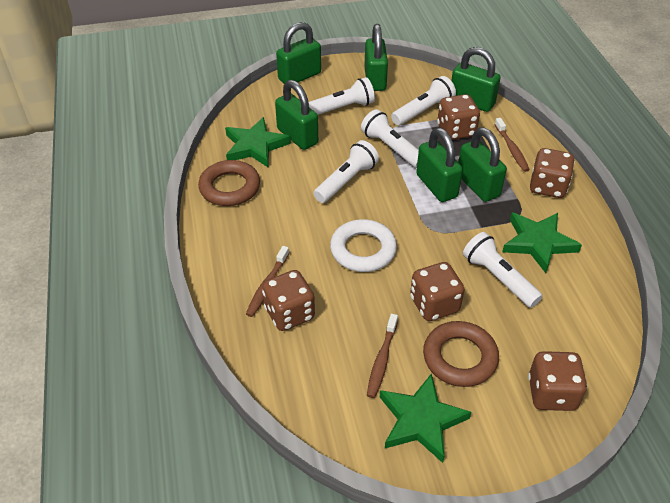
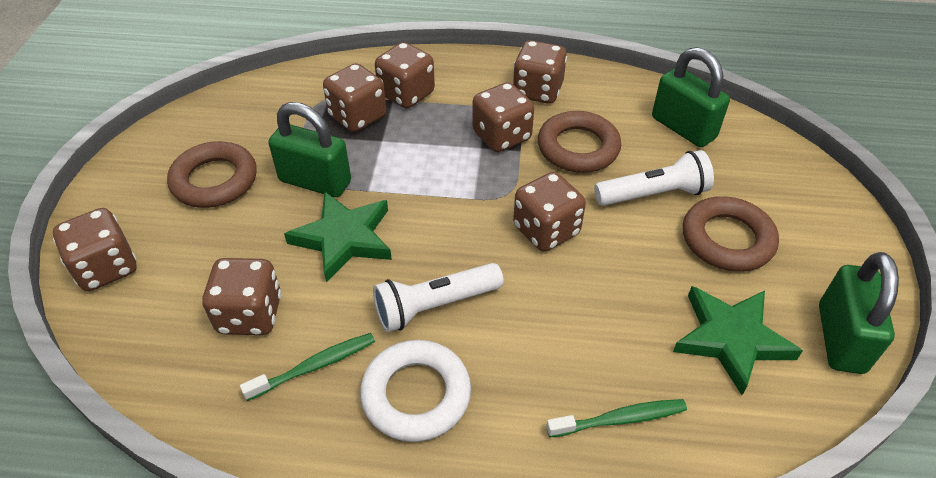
brown dice: 5 -> 7
brown ring: 2 -> 3
brown toothbrush: 3 -> 0
green padlock: 6 -> 3
green star: 3 -> 2
green toothbrush: 0 -> 2
white flashlight: 5 -> 2

